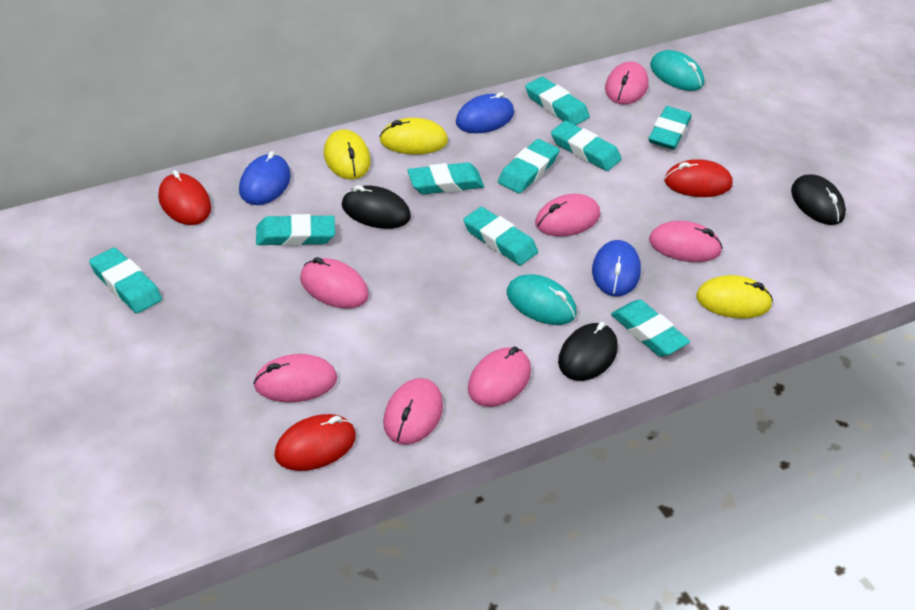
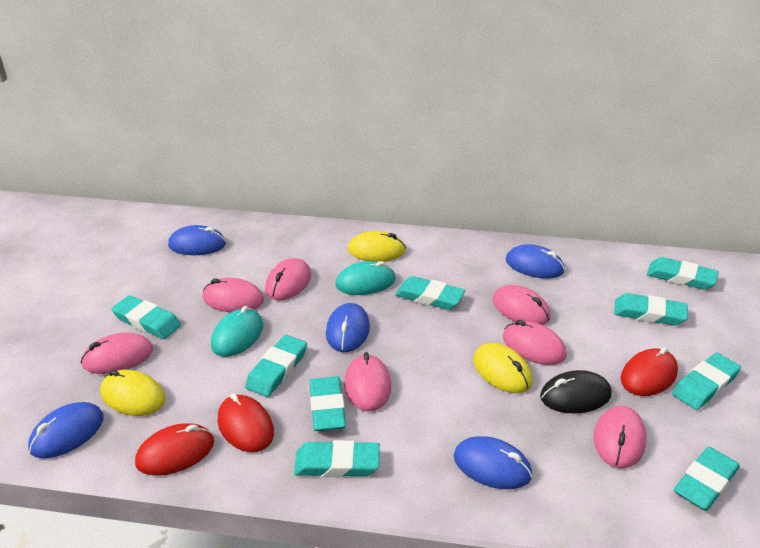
black mouse: 3 -> 1
blue mouse: 3 -> 5

